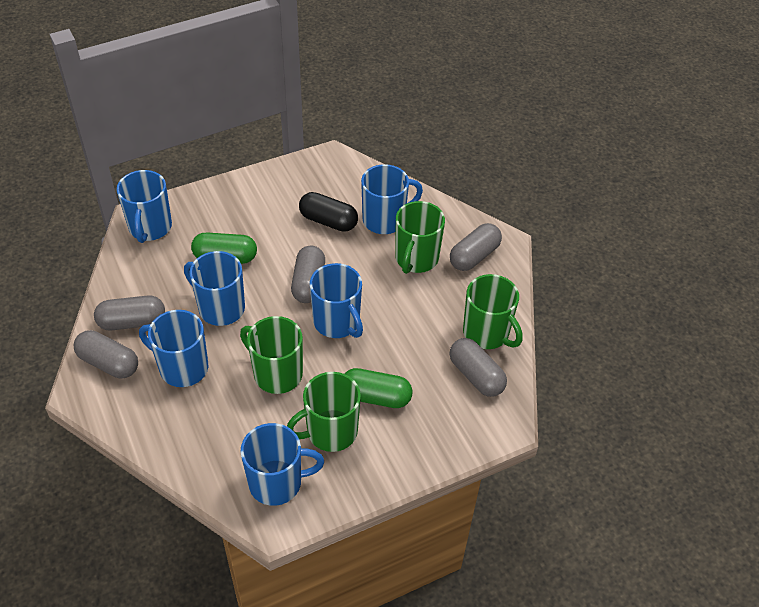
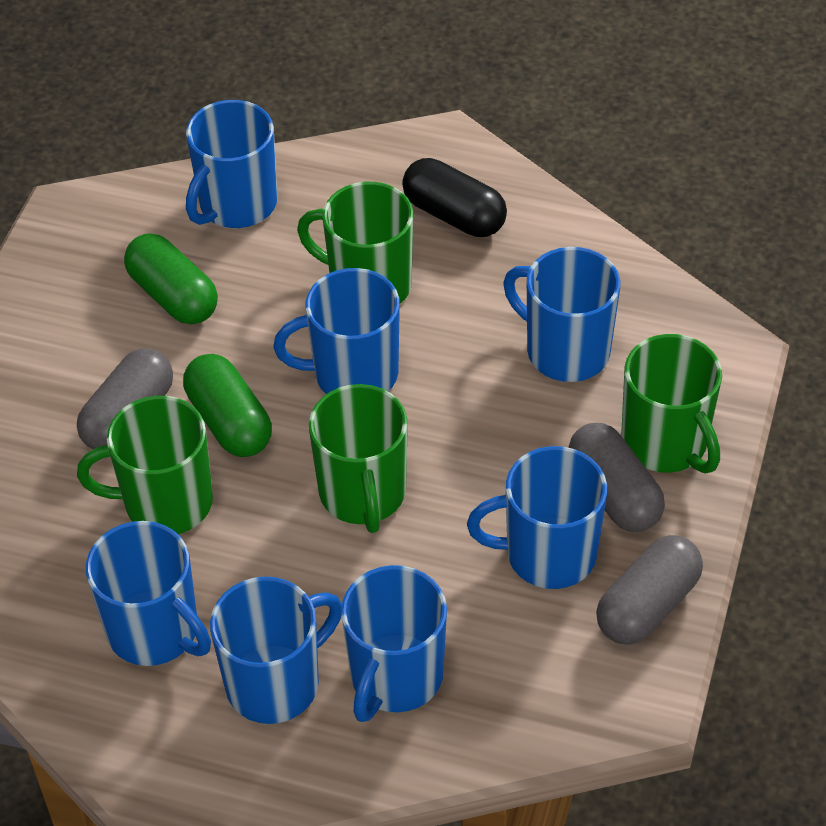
blue mug: 6 -> 7
grey capsule: 5 -> 3

